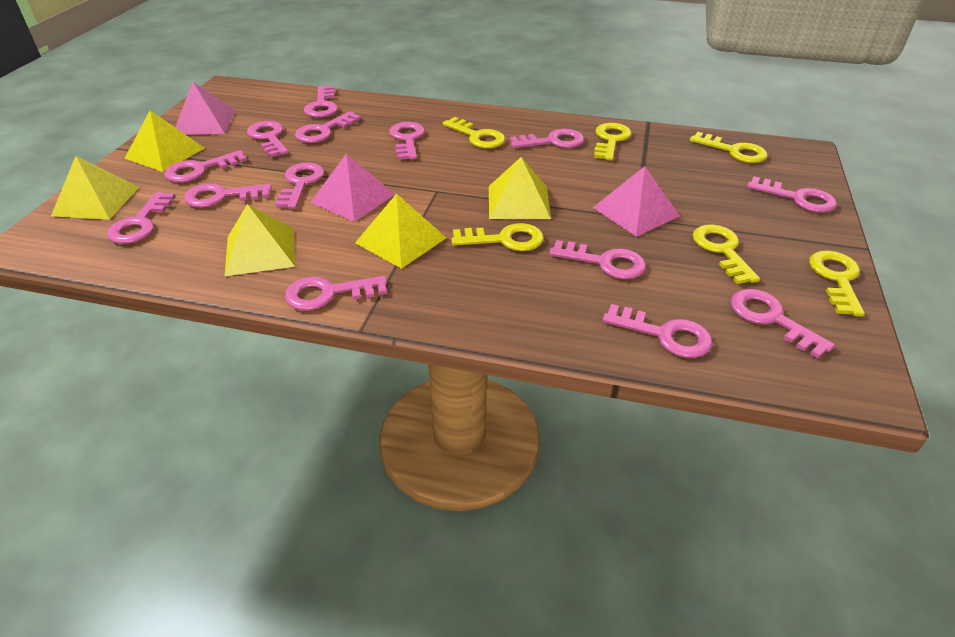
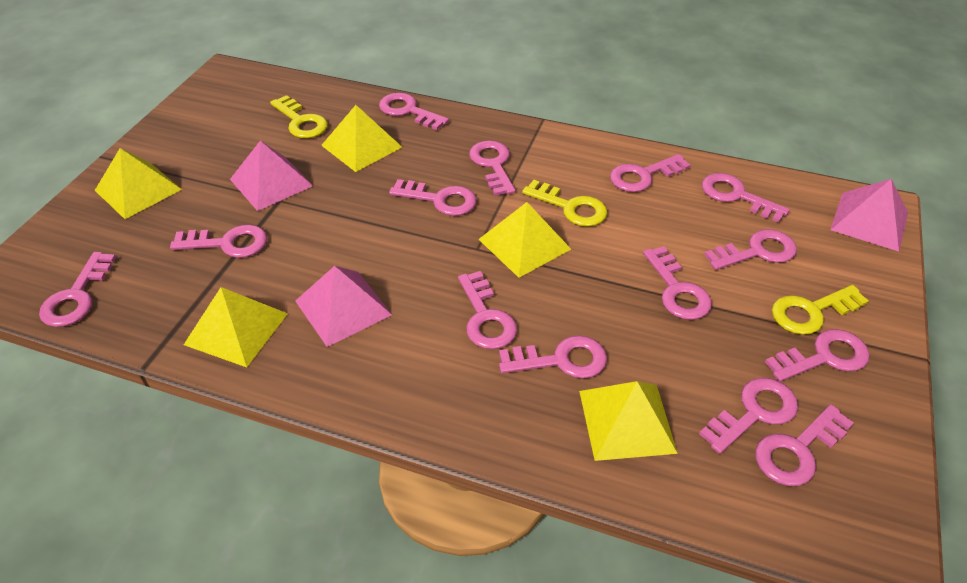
yellow key: 6 -> 3

